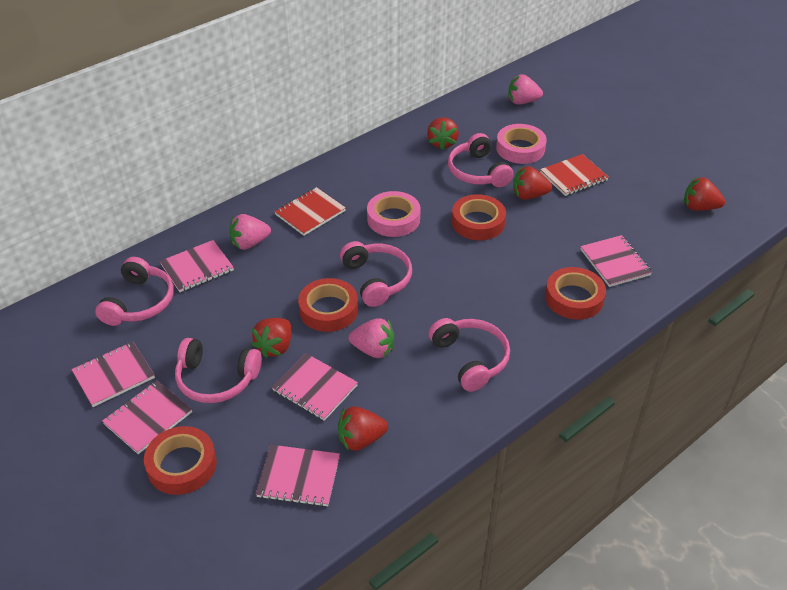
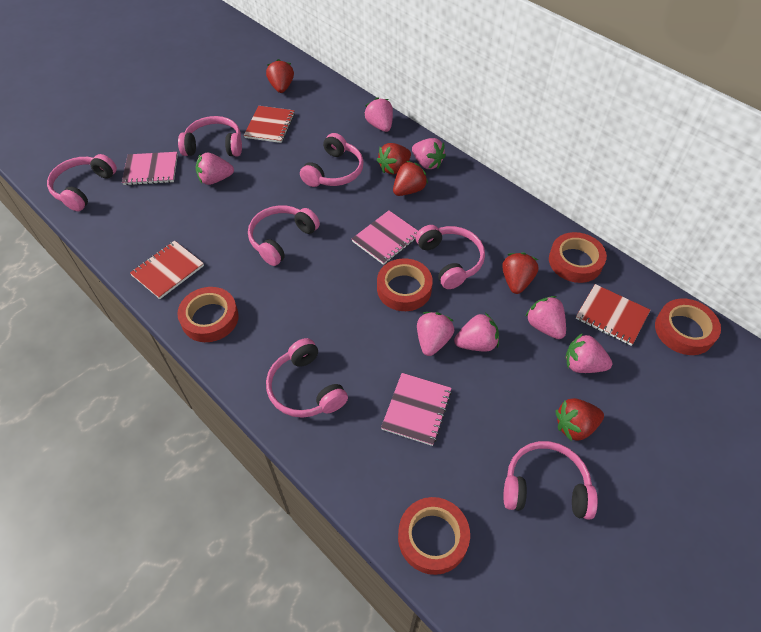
pink headphones: 5 -> 7
pink notebook: 6 -> 3
pink strawberry: 3 -> 7
pink tape: 2 -> 0
red notebook: 2 -> 3
red tape: 4 -> 5

